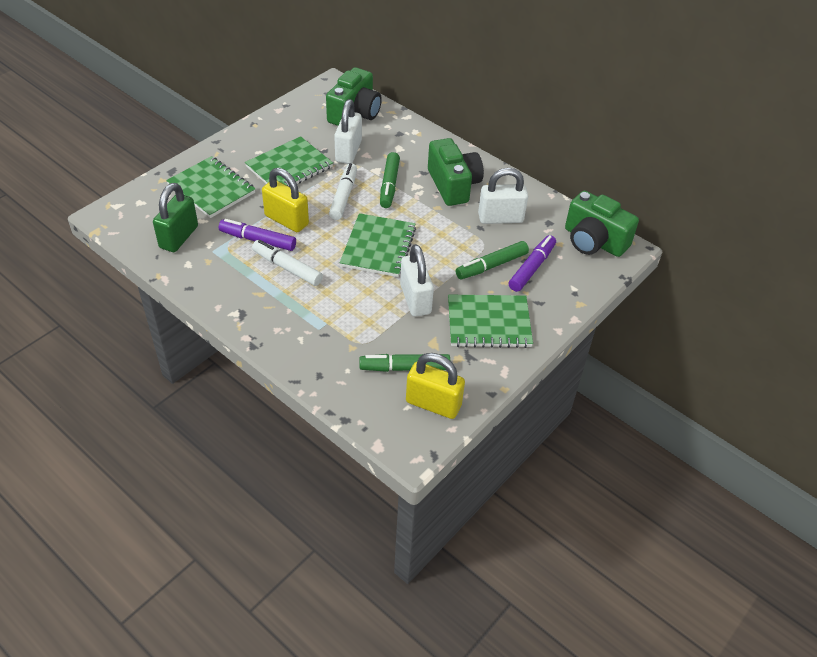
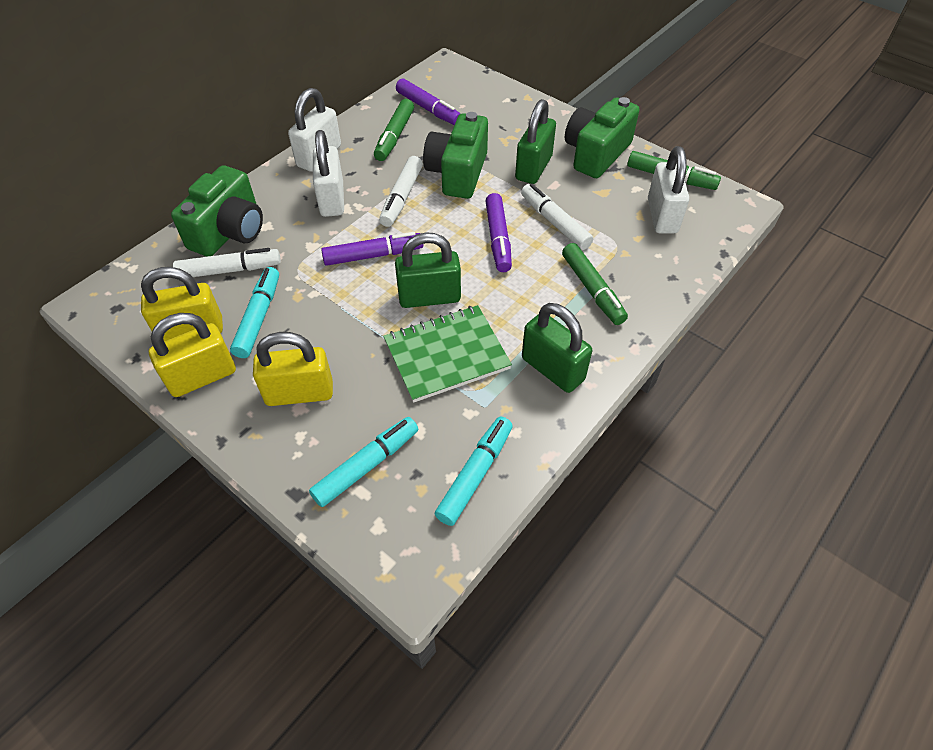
green notebook: 4 -> 1
green padlock: 1 -> 3
purple marker: 2 -> 3
turquoise marker: 0 -> 3
white marker: 2 -> 3
yellow padlock: 2 -> 3

